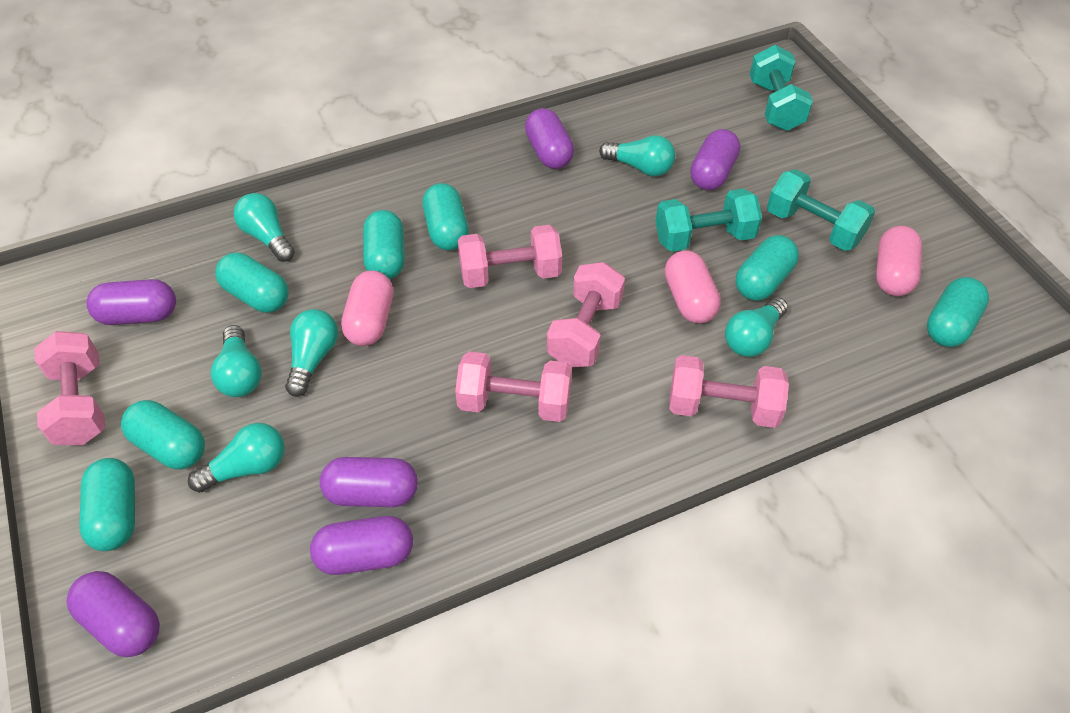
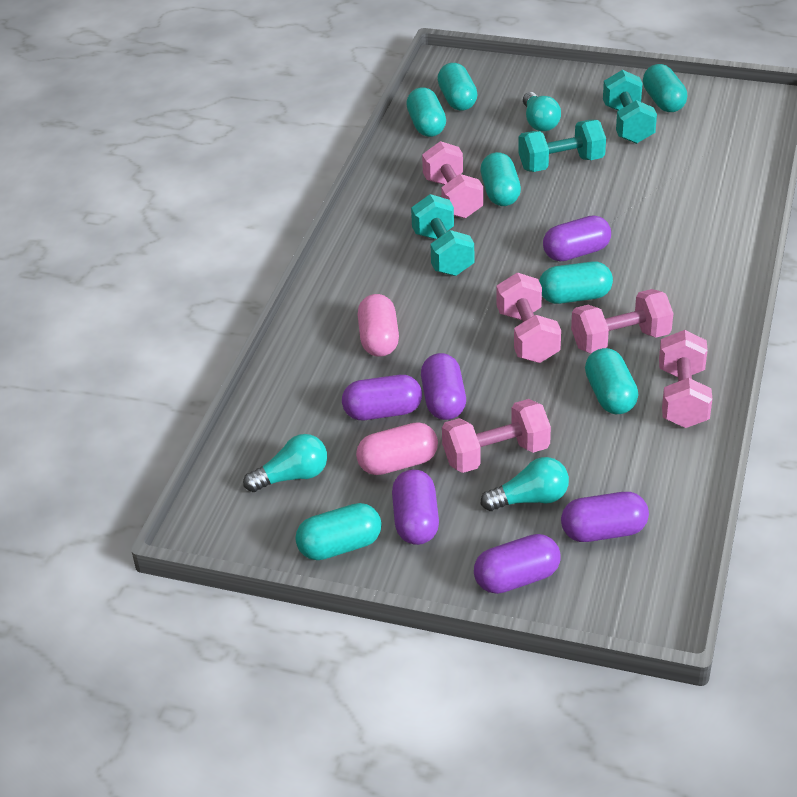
pink capsule: 3 -> 2
turquoise light bulb: 6 -> 3

